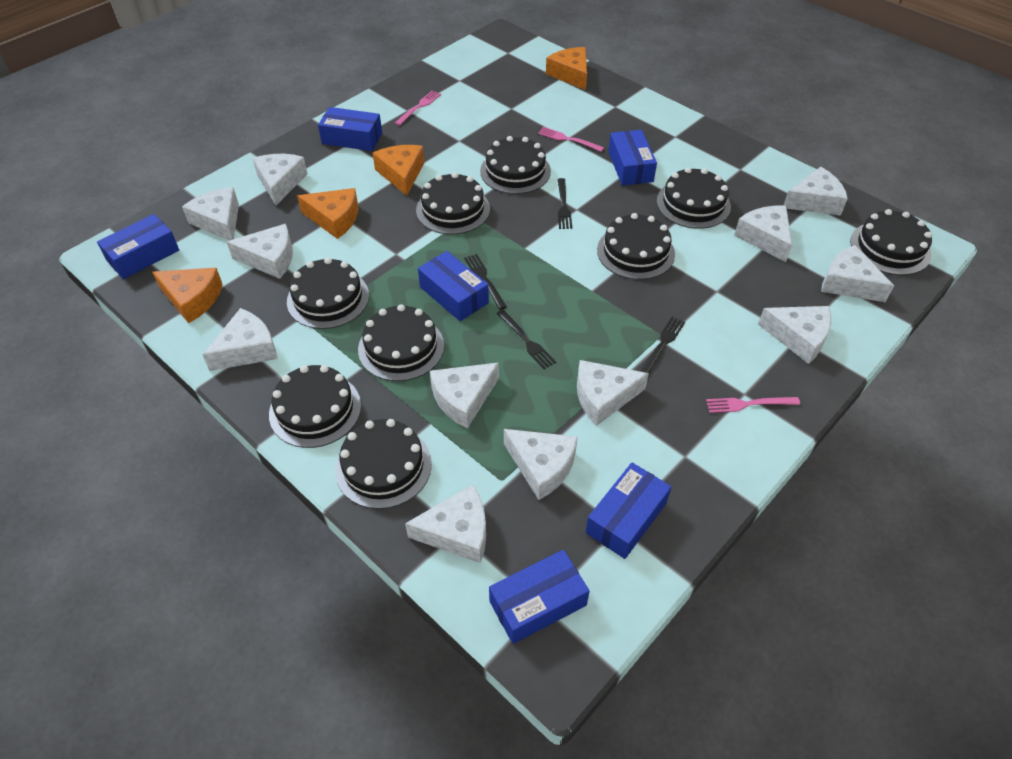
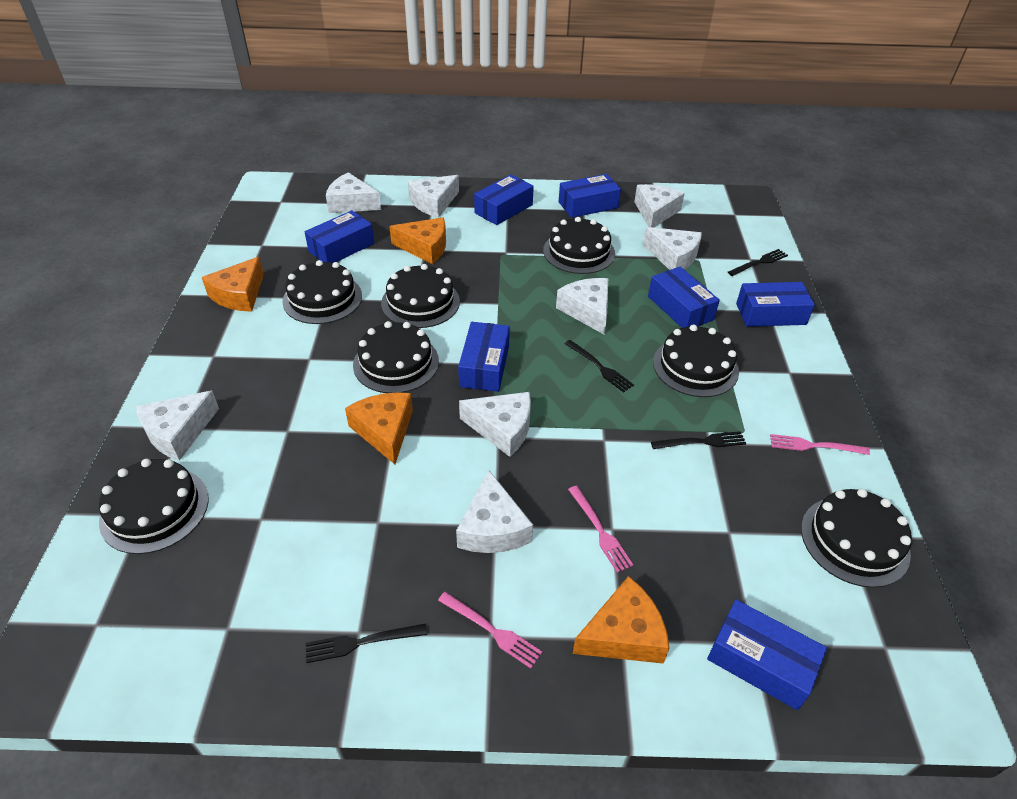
black cake: 9 -> 7
blue box: 6 -> 7
white cheese: 12 -> 8

